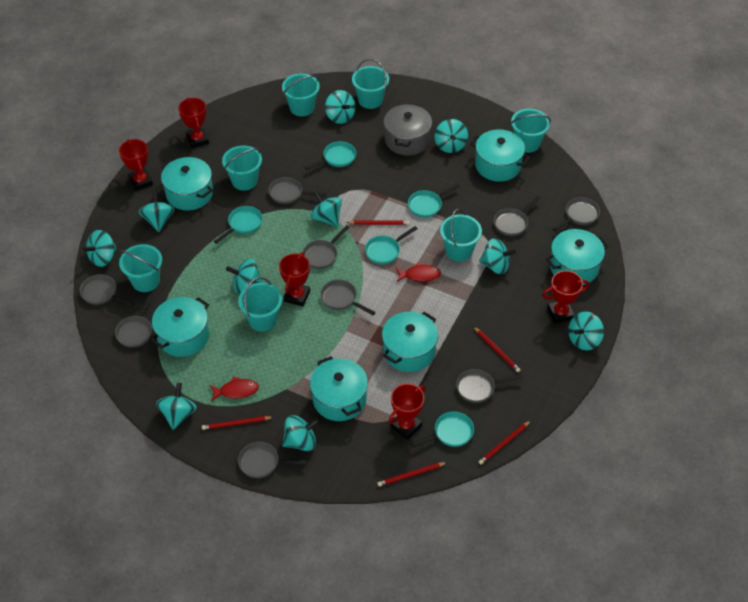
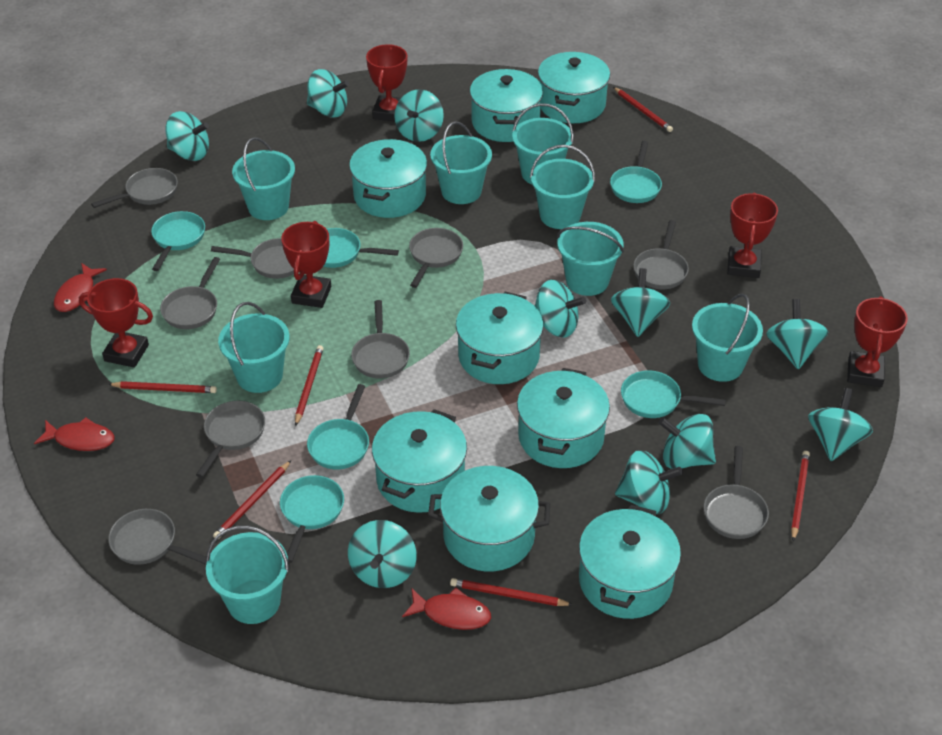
grey pot: 1 -> 0
red fish: 2 -> 3
red pencil: 5 -> 6
turquoise bucket: 7 -> 8
turquoise pan: 5 -> 6
turquoise pot: 6 -> 8

